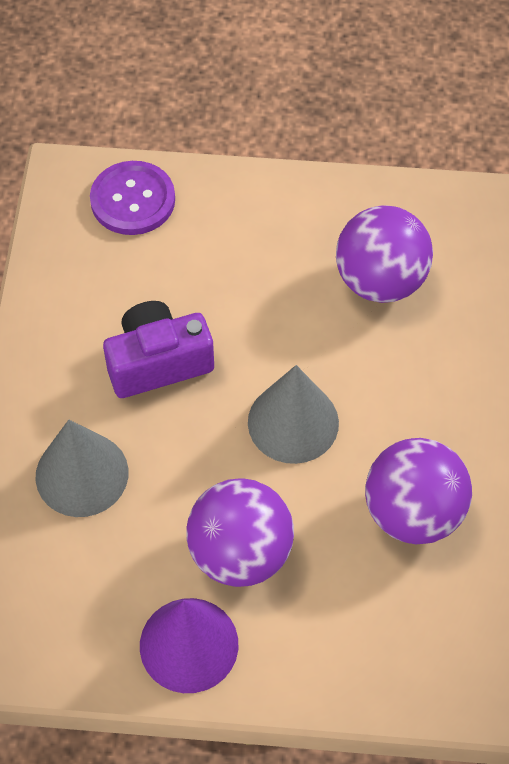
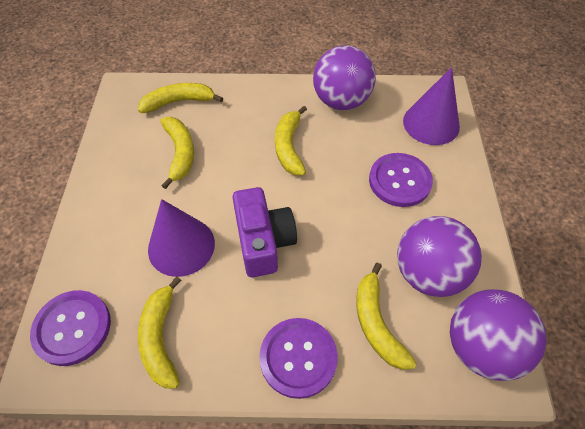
grey cone: 2 -> 0
purple button: 1 -> 3
purple cone: 1 -> 2
yellow banana: 0 -> 5

